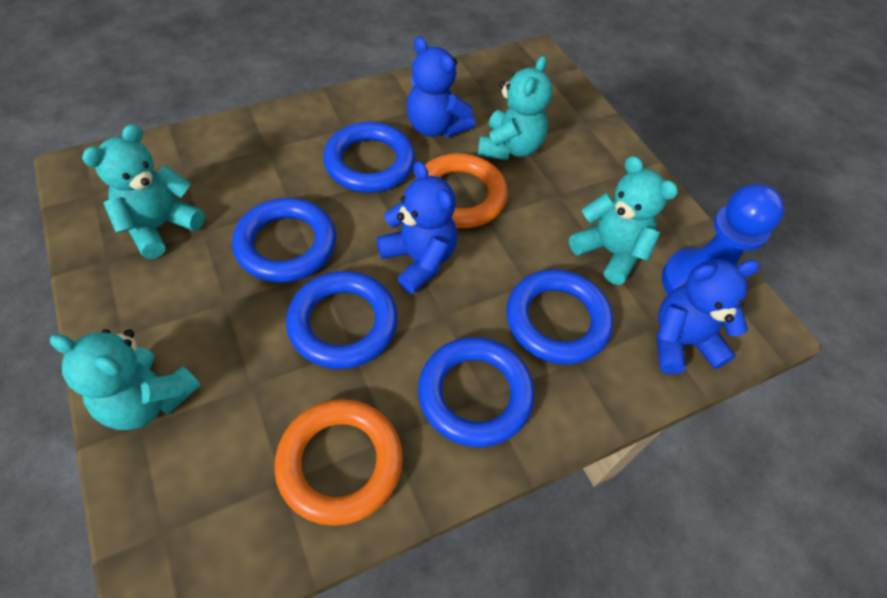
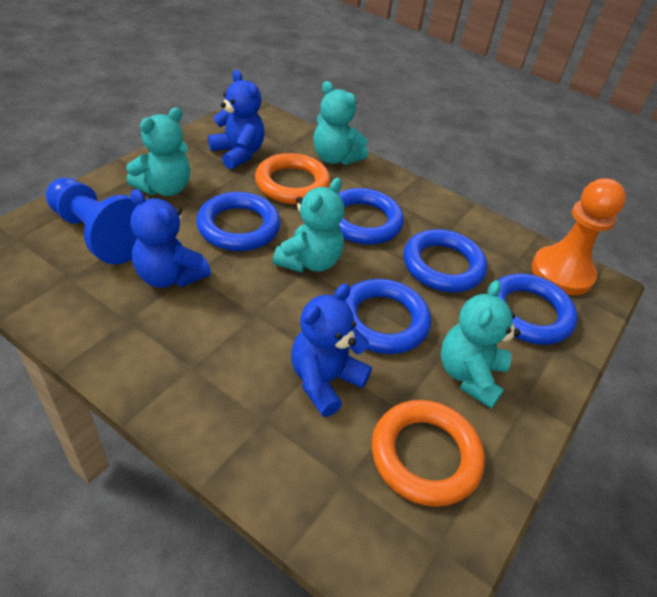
orange pawn: 0 -> 1

